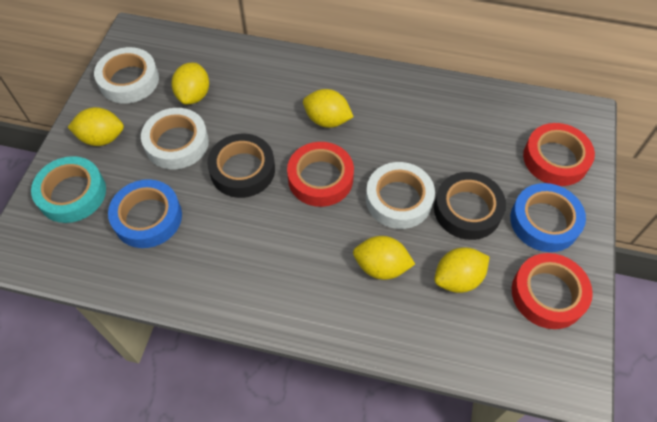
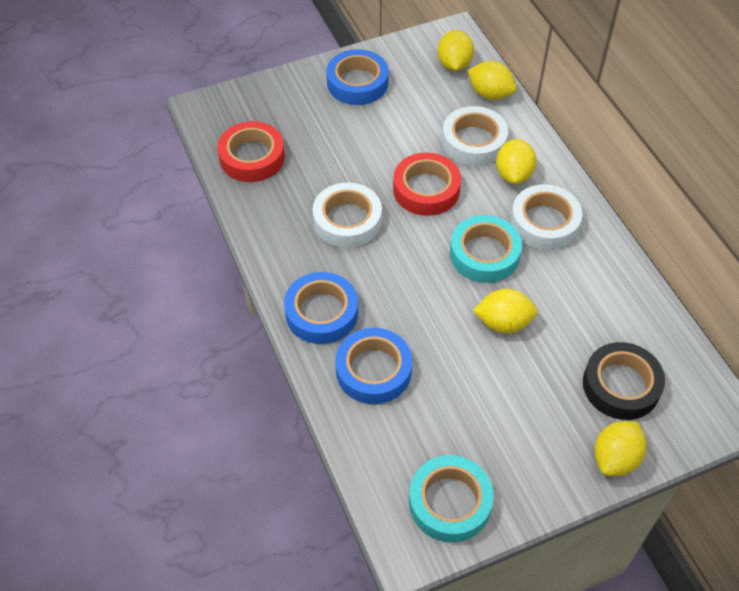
black tape: 2 -> 1
blue tape: 2 -> 3
red tape: 3 -> 2
turquoise tape: 1 -> 2

